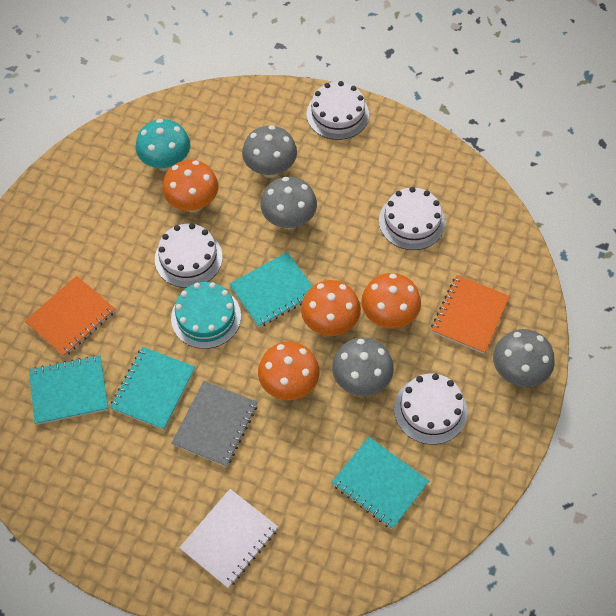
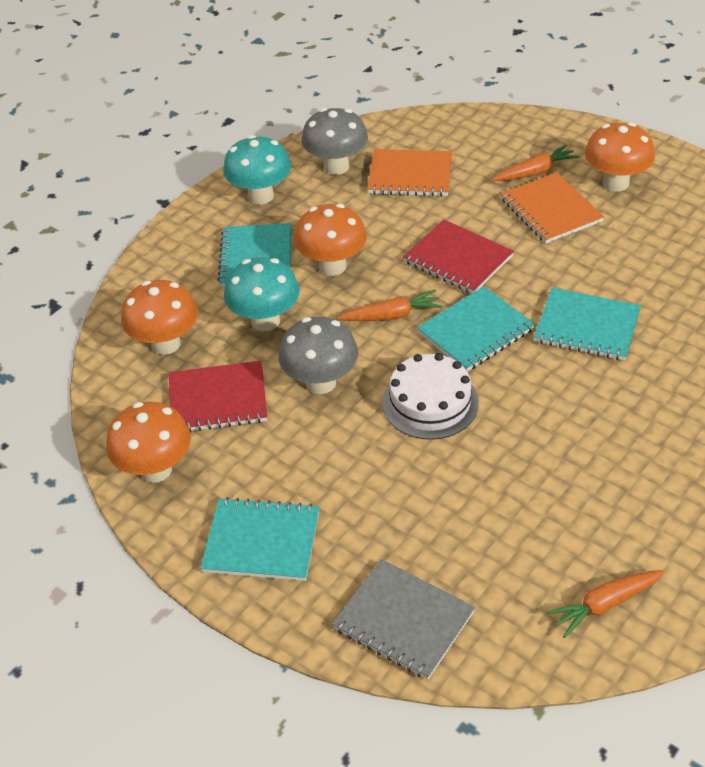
grey mushroom: 4 -> 2
orange carrot: 0 -> 3
red notebook: 0 -> 2
turquoise cake: 1 -> 0
turquoise mushroom: 1 -> 2
white cake: 4 -> 1
white notebook: 1 -> 0

